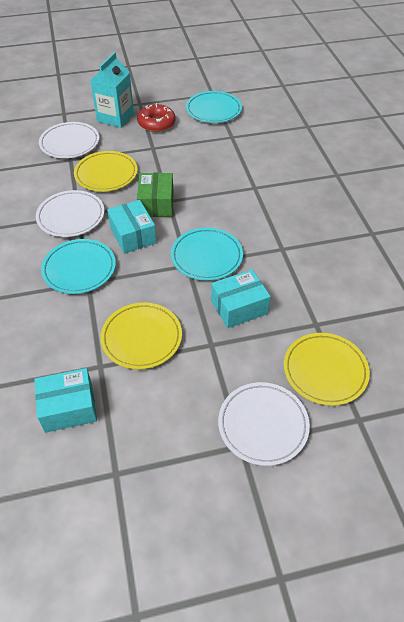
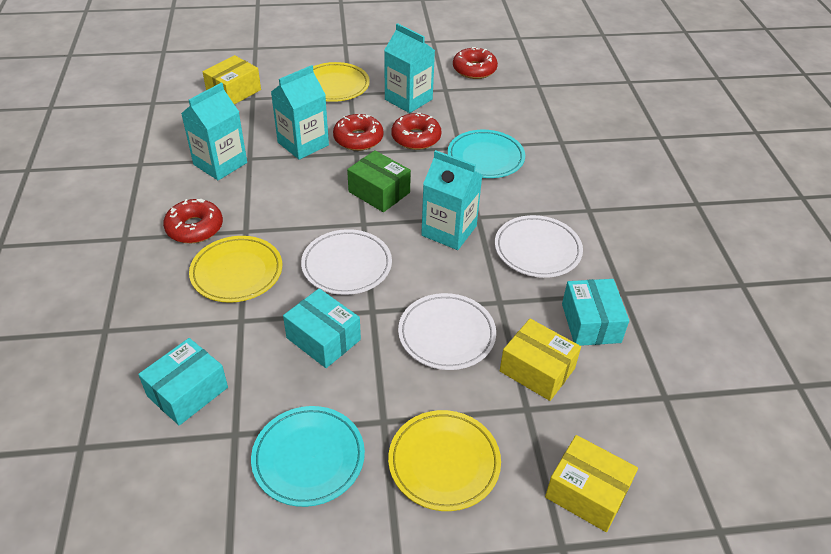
red donut: 1 -> 4
turquoise carton: 1 -> 4
turquoise plate: 3 -> 2
yellow box: 0 -> 3

